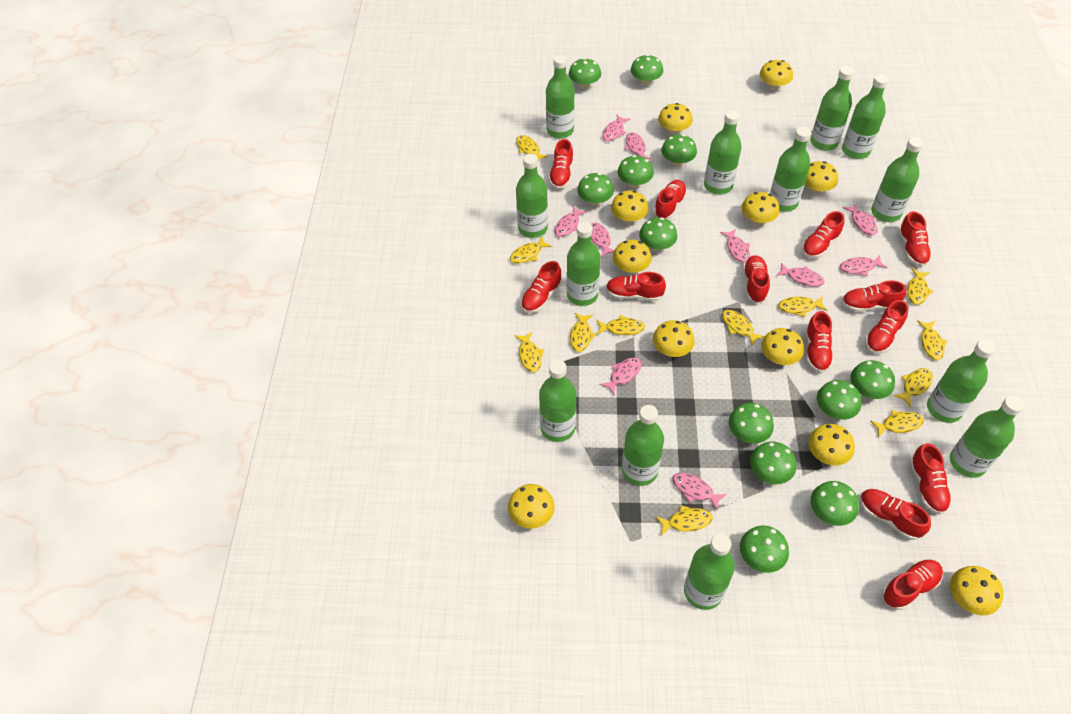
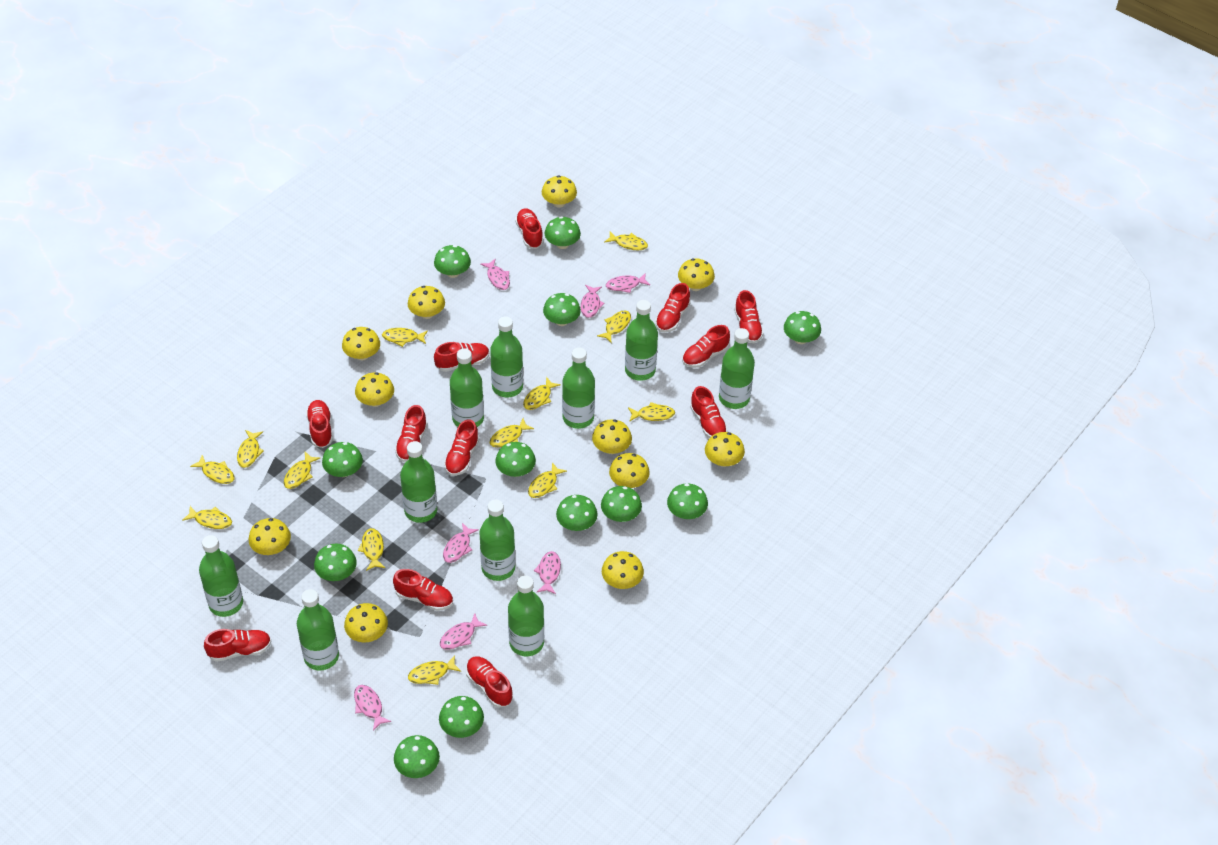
green bottle: 13 -> 10
pink fish: 10 -> 7
red shoe: 13 -> 12
yellow fish: 12 -> 13

